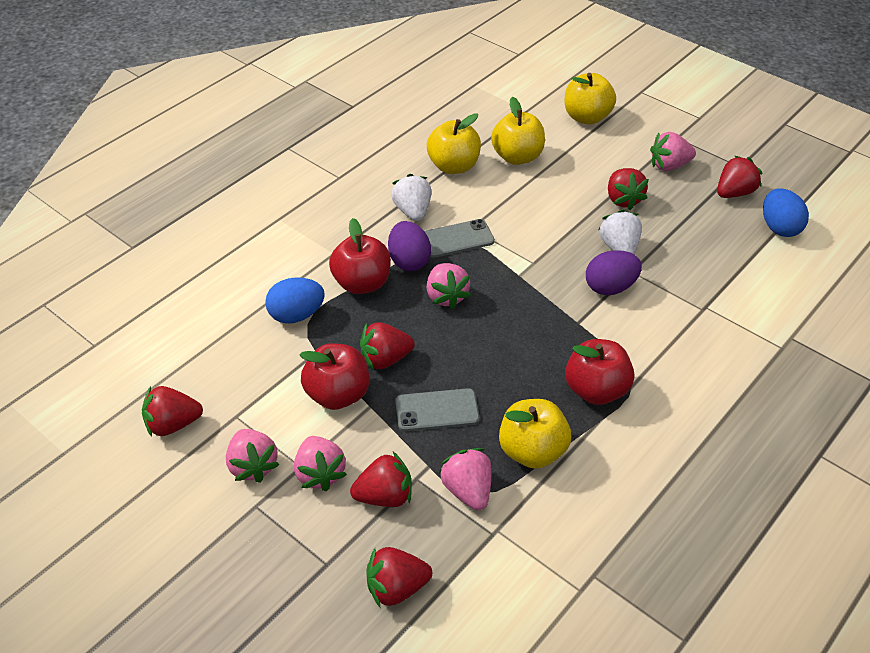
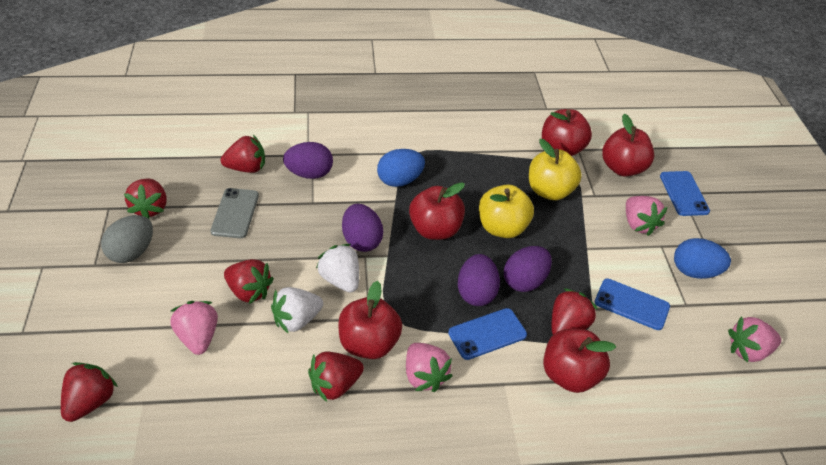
blue phone: 0 -> 3
grey egg: 0 -> 1
grey phone: 2 -> 1
pink strawberry: 5 -> 4
purple egg: 2 -> 4
red apple: 3 -> 5
yellow apple: 4 -> 2

